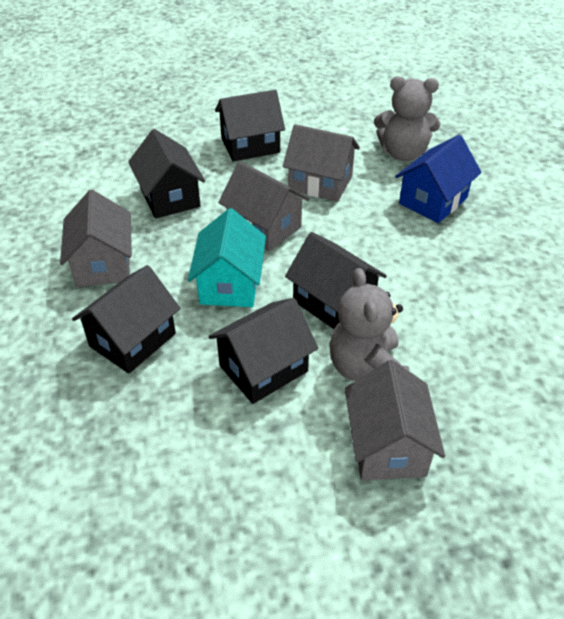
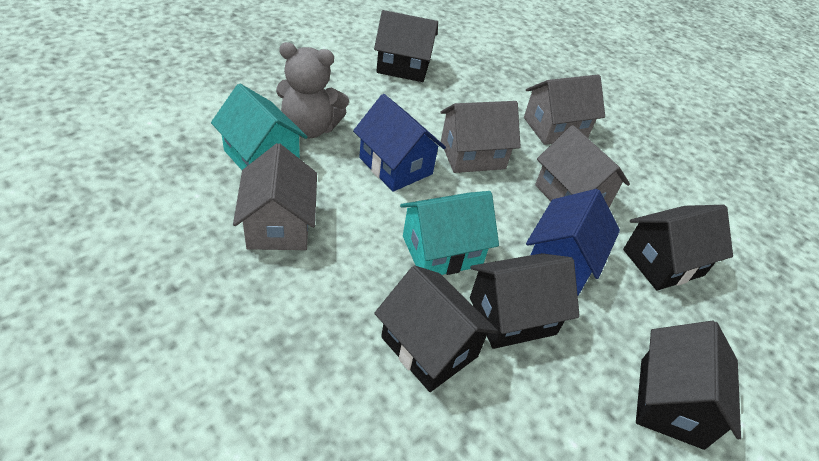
blue house: 1 -> 2
grey teddy bear: 2 -> 1
turquoise house: 1 -> 2

